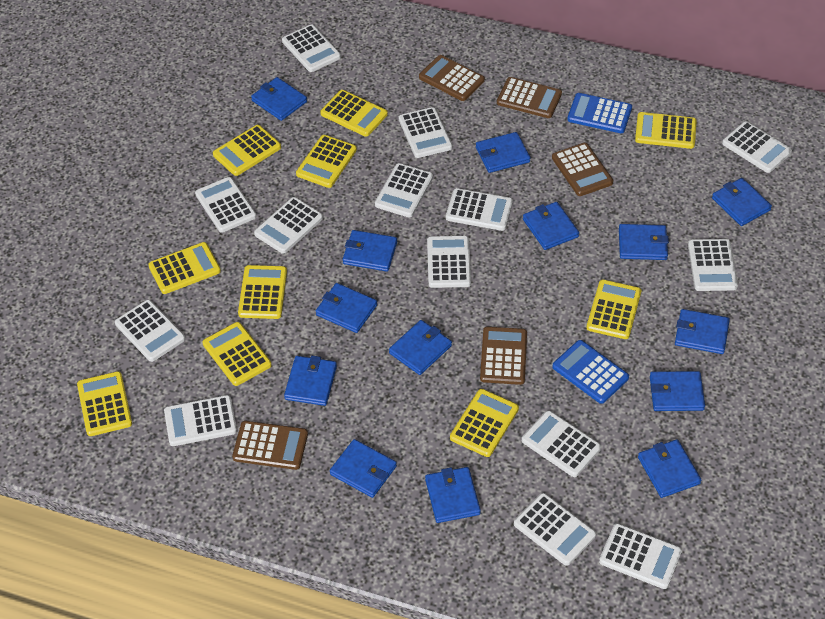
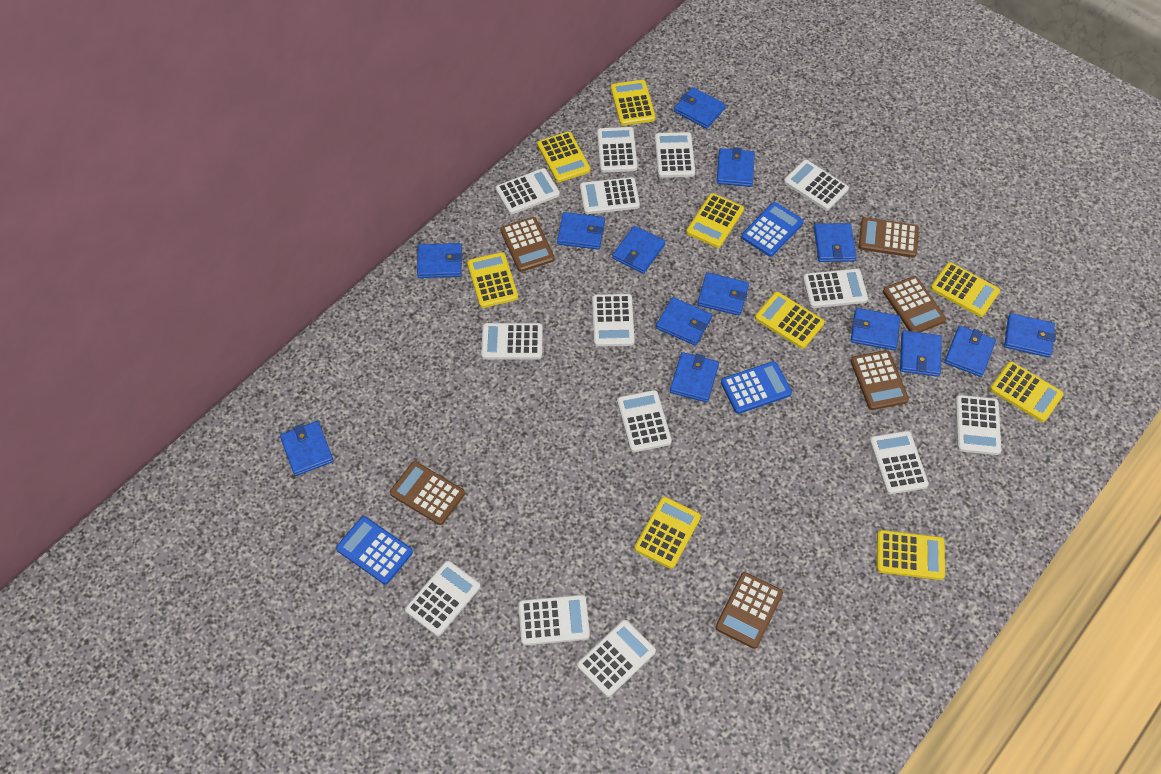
blue calculator: 2 -> 3
brown calculator: 5 -> 6
yellow calculator: 10 -> 9

